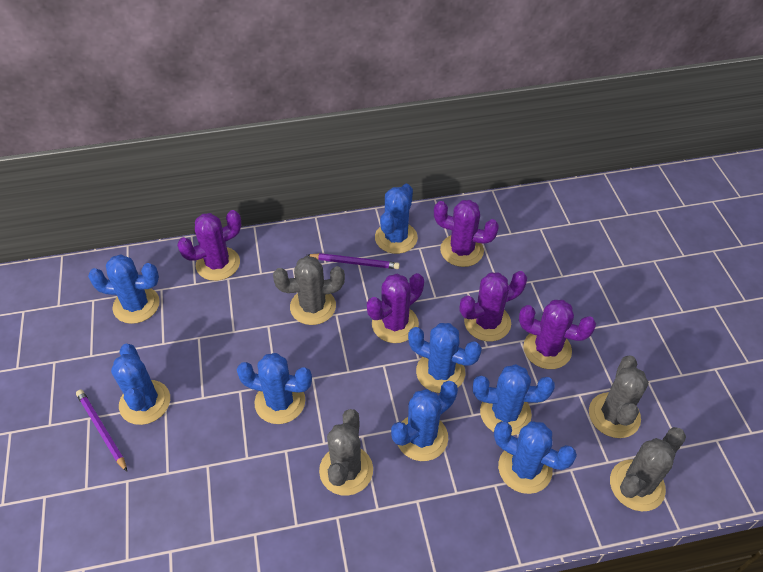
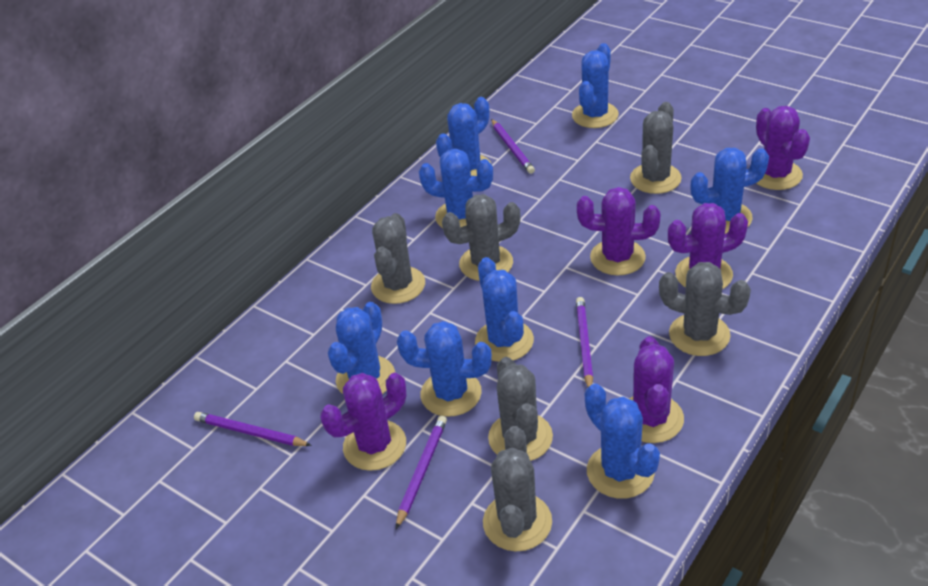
grey cactus: 4 -> 6
purple pencil: 2 -> 4

